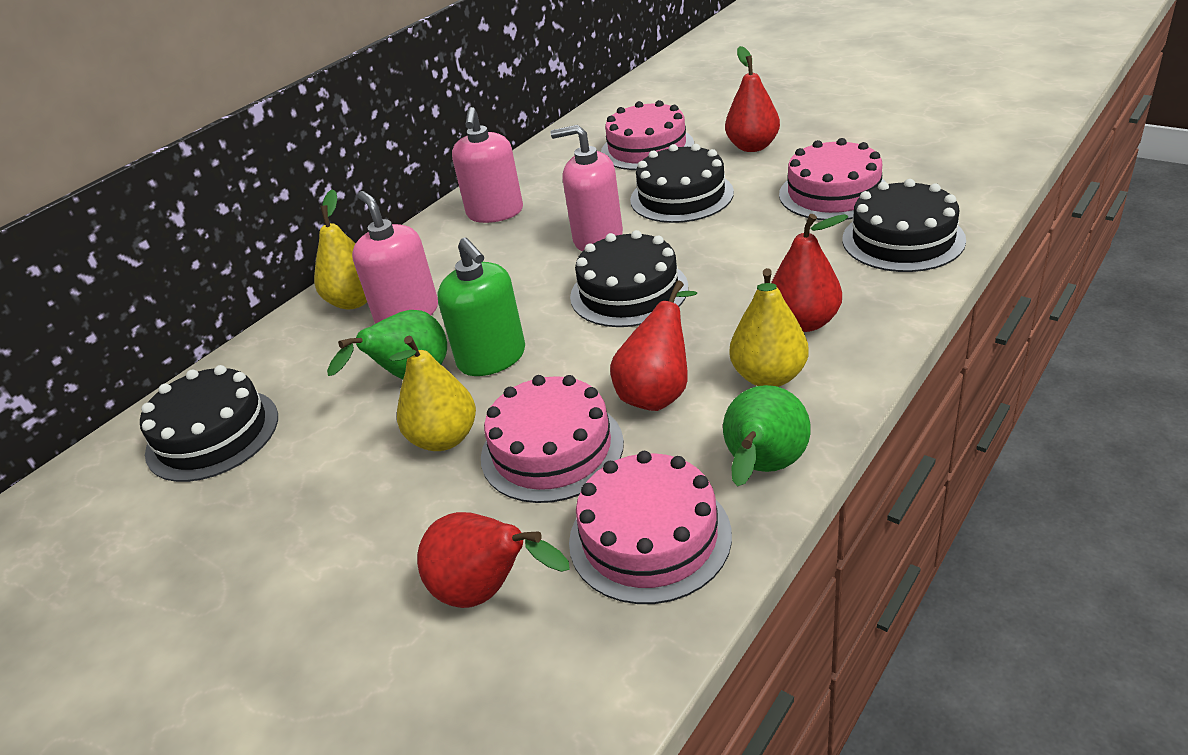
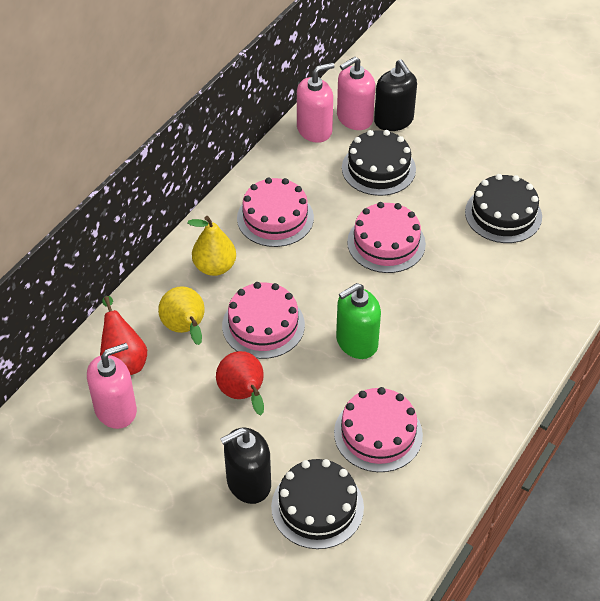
black cake: 4 -> 3
black soap dispenser: 0 -> 2
green pear: 2 -> 0
red pear: 4 -> 2
yellow pear: 3 -> 2

